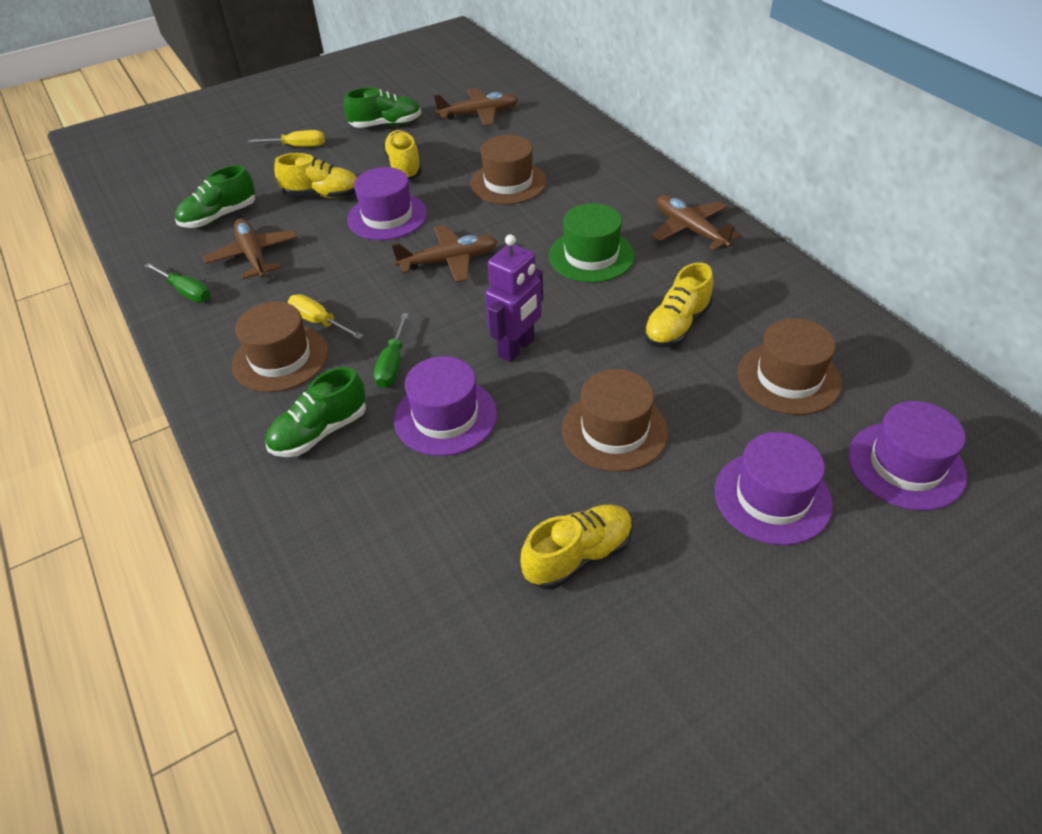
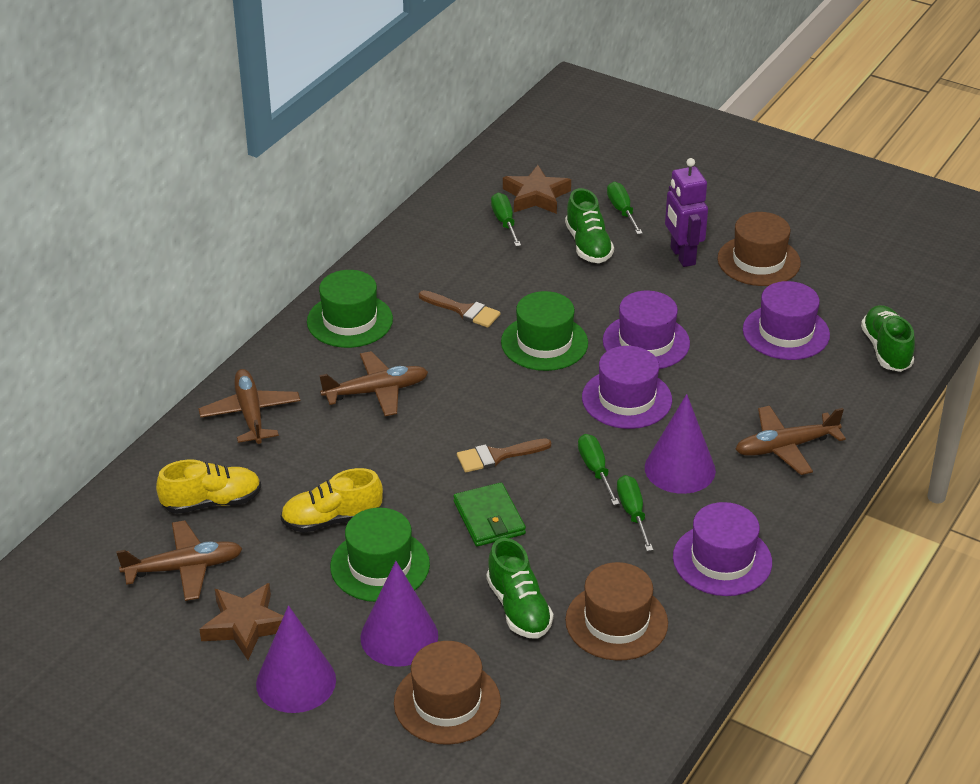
brown brush: 0 -> 2
brown hat: 4 -> 3
brown star: 0 -> 2
green hat: 1 -> 3
green screwdriver: 2 -> 4
green wallet: 0 -> 1
purple cone: 0 -> 3
yellow screwdriver: 2 -> 0
yellow shoe: 4 -> 2

